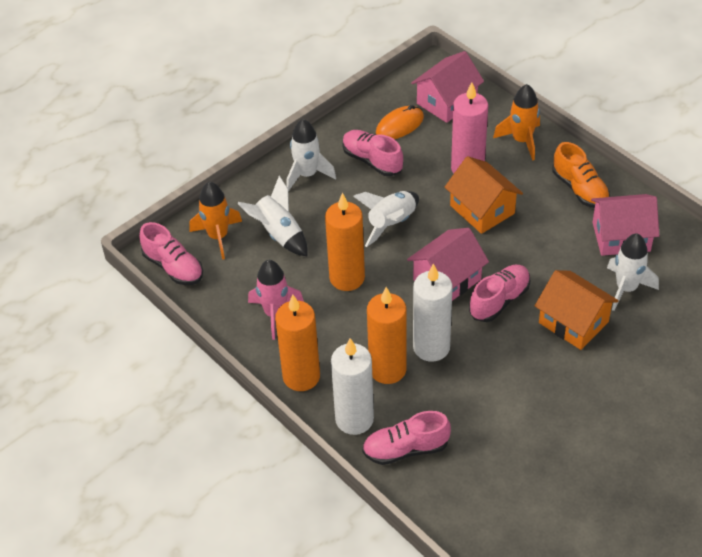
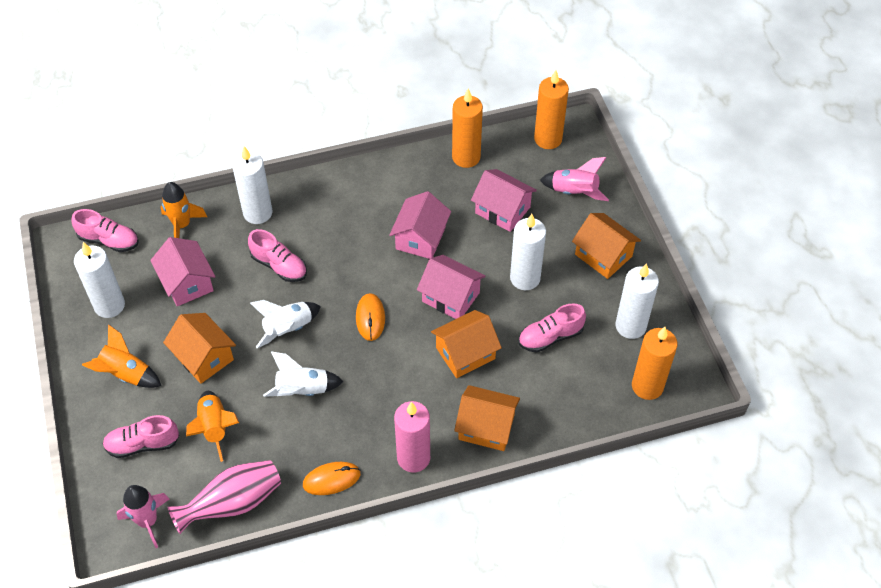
orange house: 2 -> 4
orange mouse: 1 -> 2
orange rocket: 2 -> 3
orange shoe: 1 -> 0
pink house: 3 -> 4
pink rocket: 1 -> 2
pink vase: 0 -> 1
white candle: 2 -> 4
white rocket: 4 -> 2

